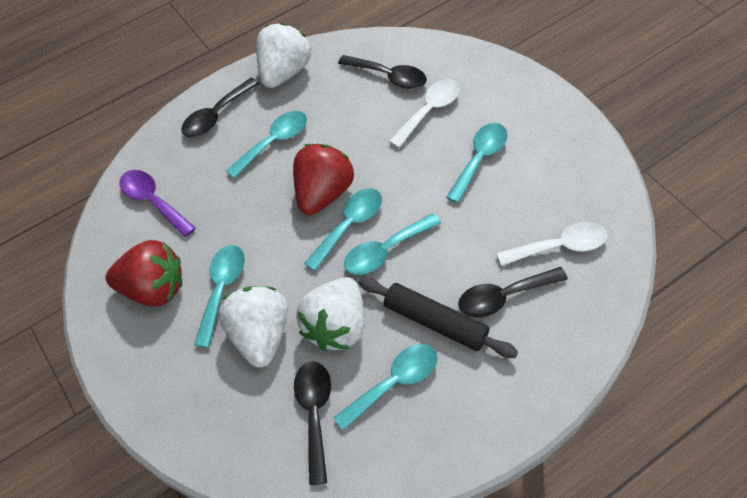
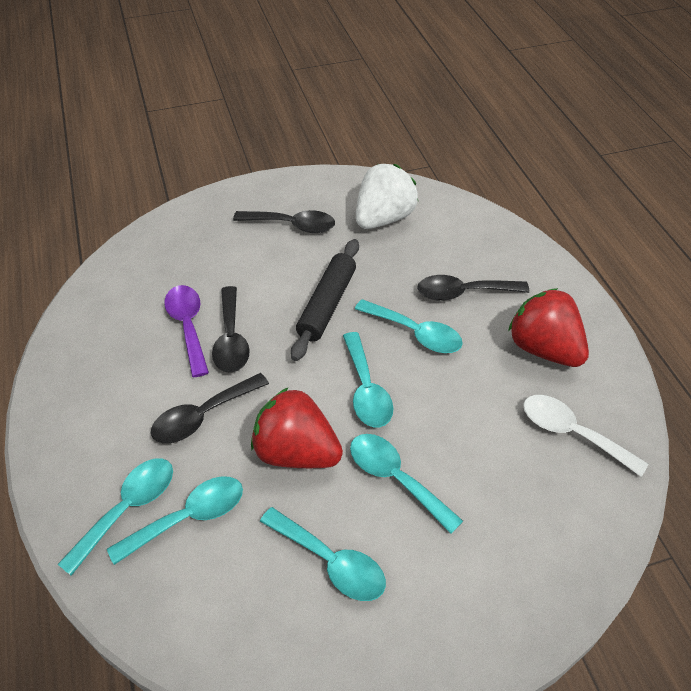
white spoon: 2 -> 1
white strawberry: 3 -> 1

